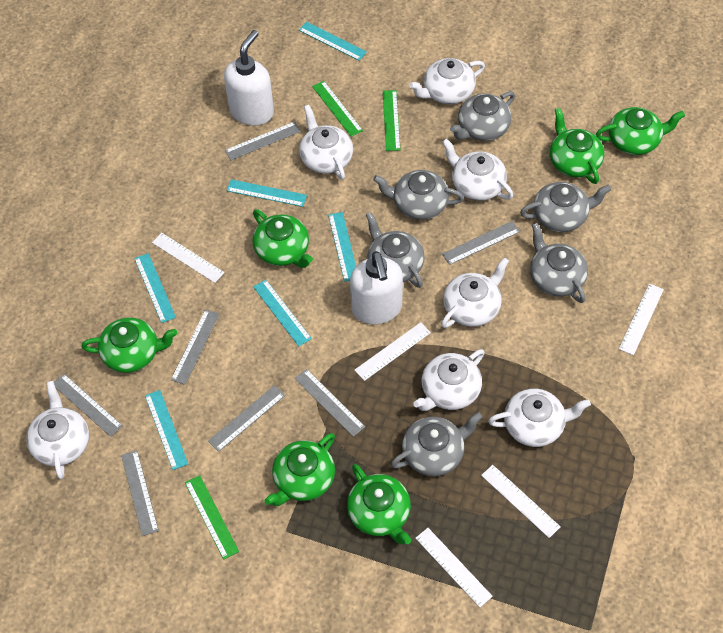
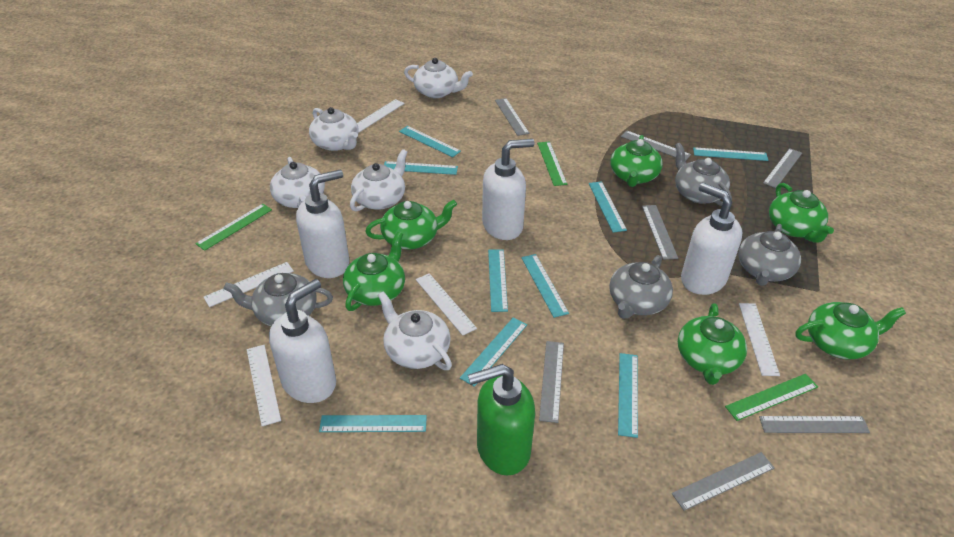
green soap dispenser: 0 -> 1
grey teapot: 6 -> 4
turquoise ruler: 6 -> 9
white soap dispenser: 2 -> 4
white teapot: 7 -> 5

